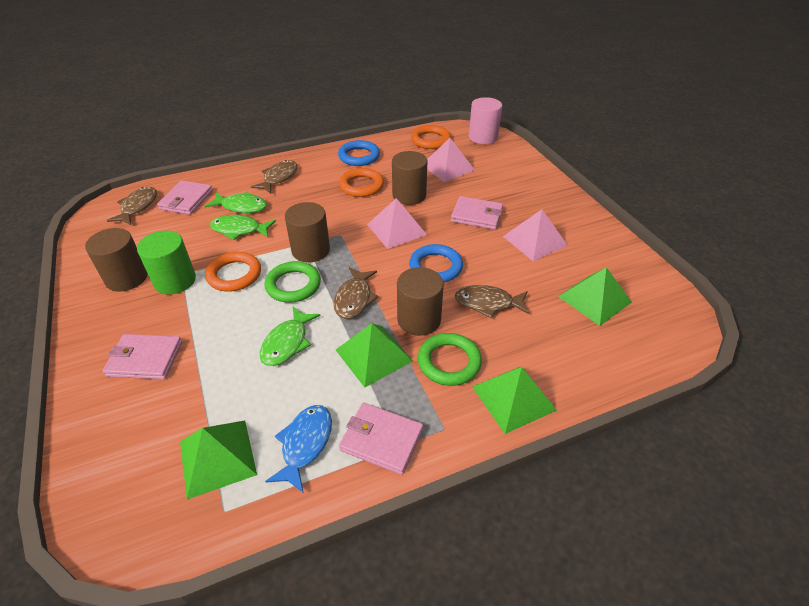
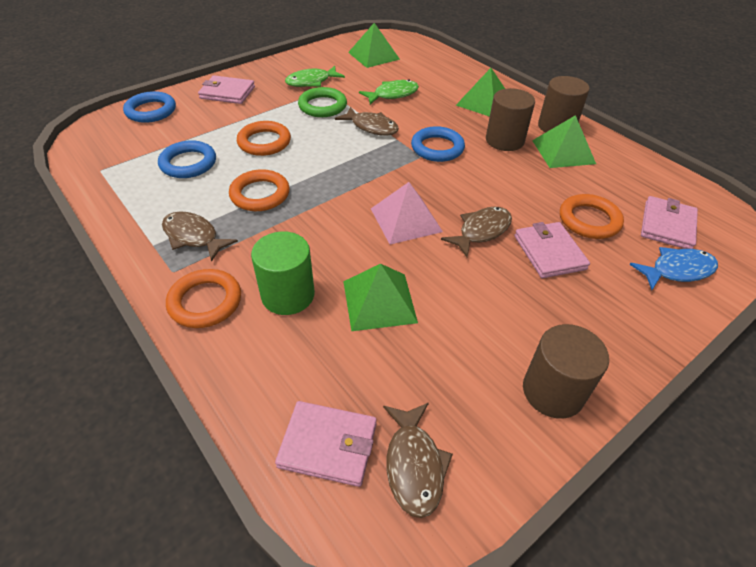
blue ring: 2 -> 3
brown cylinder: 4 -> 3
green fish: 3 -> 2
green ring: 2 -> 1
orange ring: 3 -> 4
pink cylinder: 1 -> 0
pink pyramid: 3 -> 1

